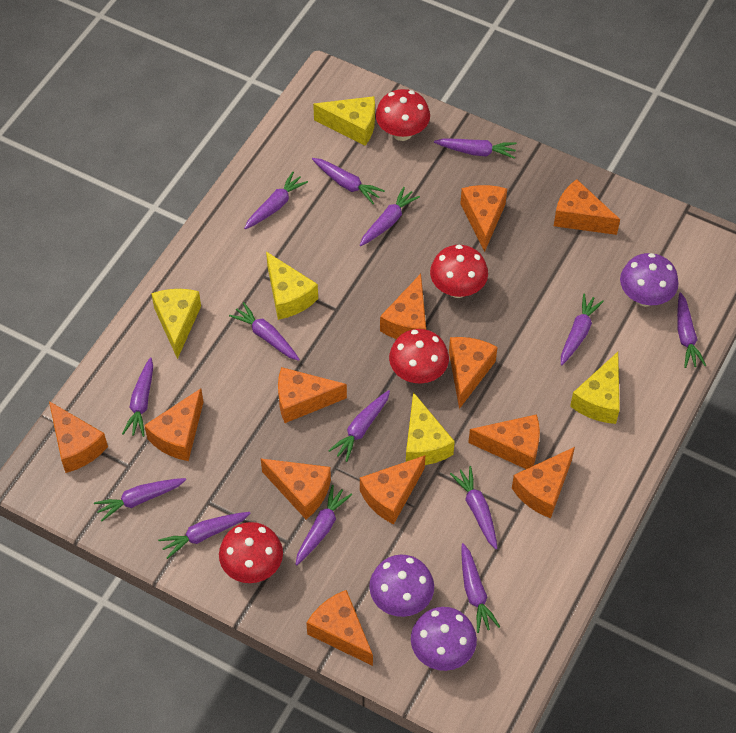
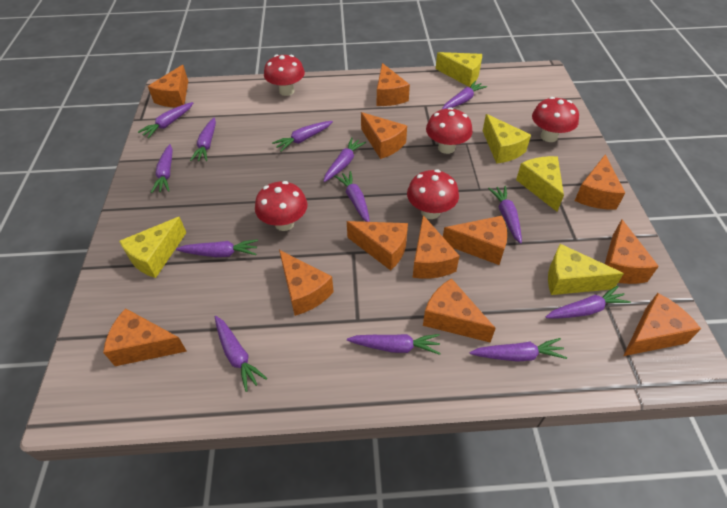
purple carrot: 14 -> 13
purple mushroom: 3 -> 0
red mushroom: 4 -> 5

